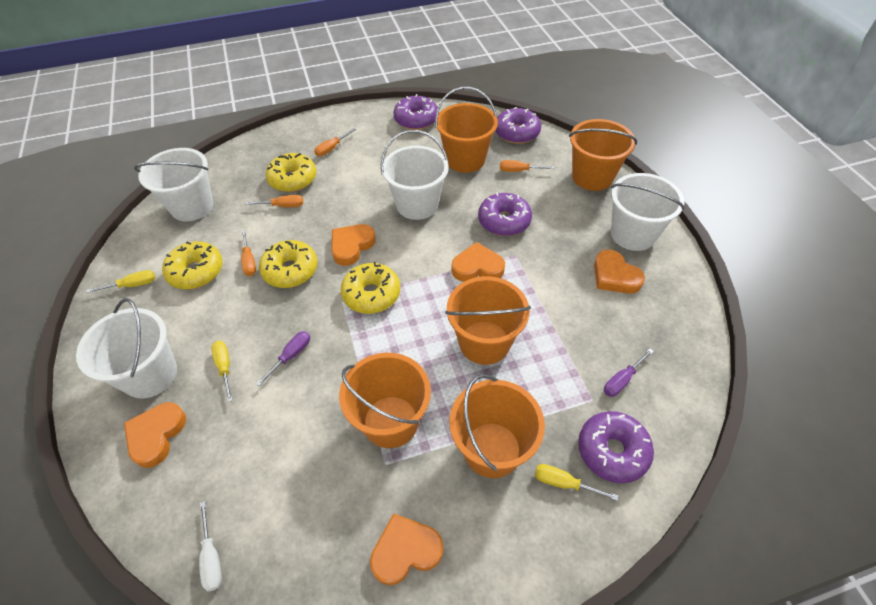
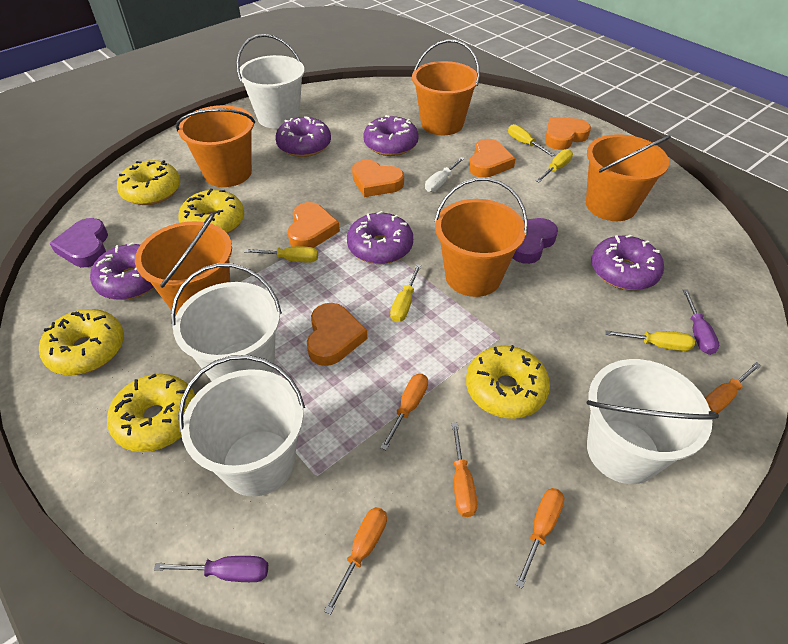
orange screwdriver: 4 -> 5
purple donut: 4 -> 5
purple heart: 0 -> 2
yellow donut: 4 -> 5
yellow screwdriver: 3 -> 5

